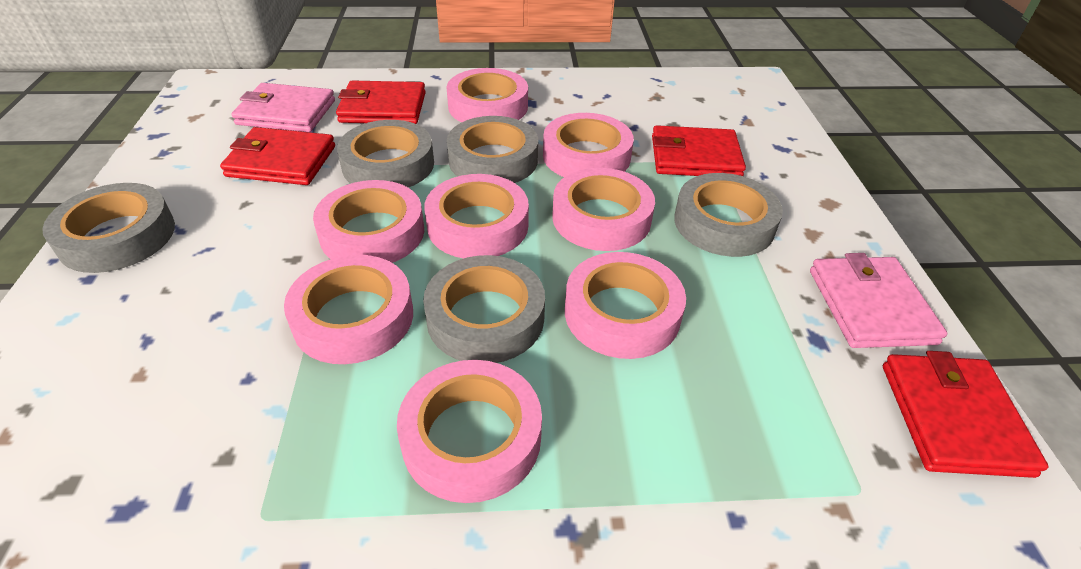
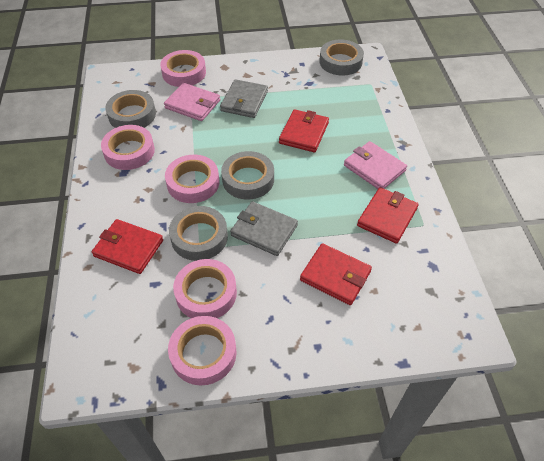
grey tape: 5 -> 4
grey wallet: 0 -> 2
pink tape: 8 -> 5

